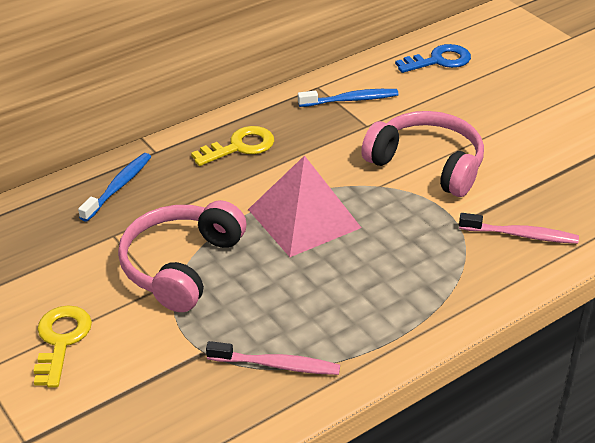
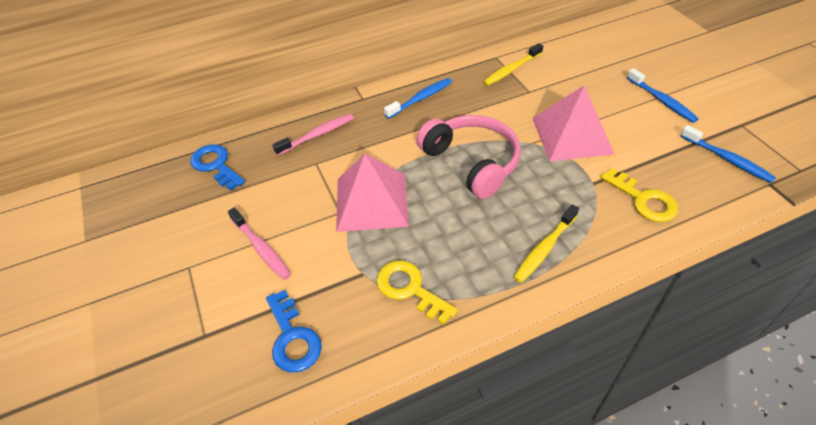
blue key: 1 -> 2
blue toothbrush: 2 -> 3
pink headphones: 2 -> 1
pink pyramid: 1 -> 2
yellow toothbrush: 0 -> 2

